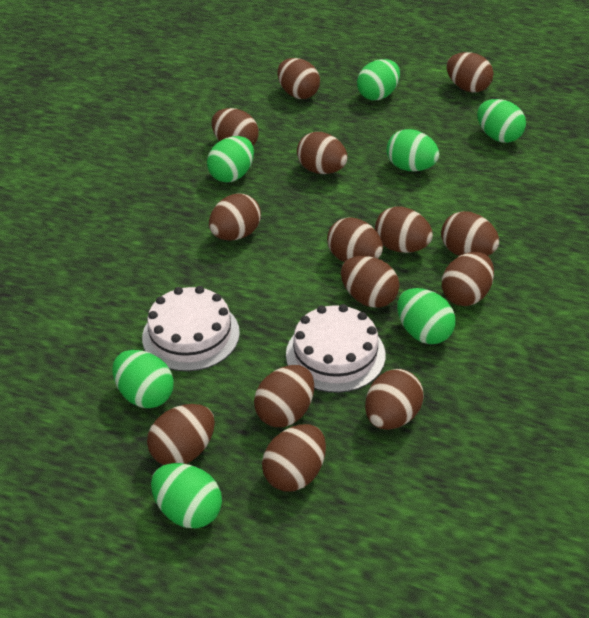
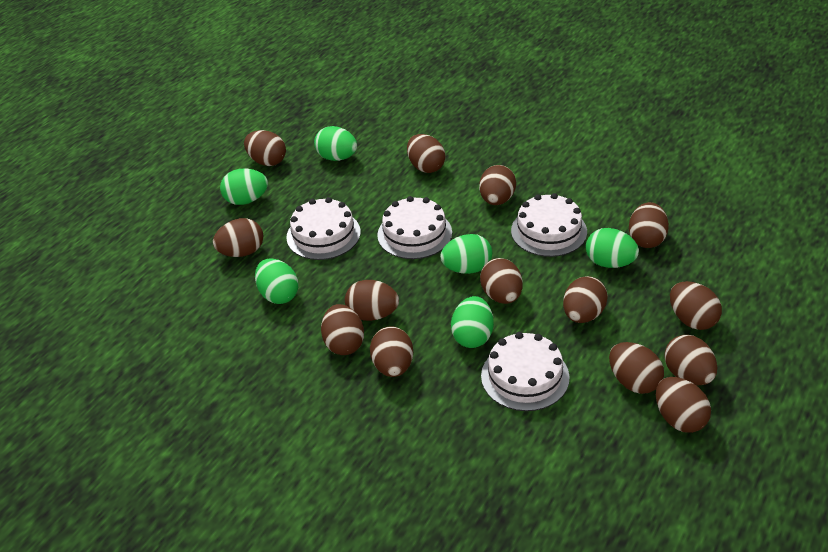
green egg: 7 -> 6
white cake: 2 -> 4

